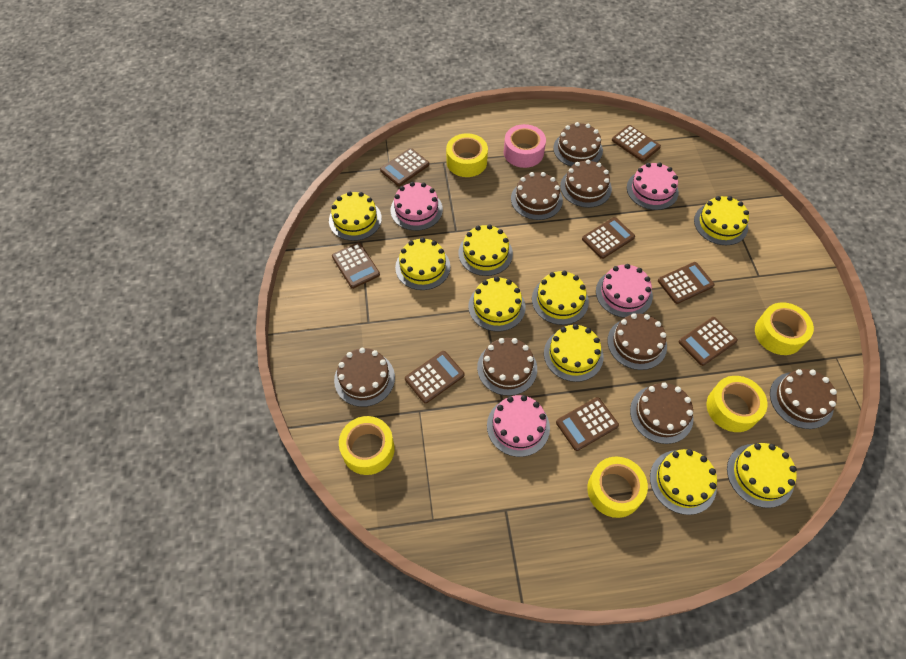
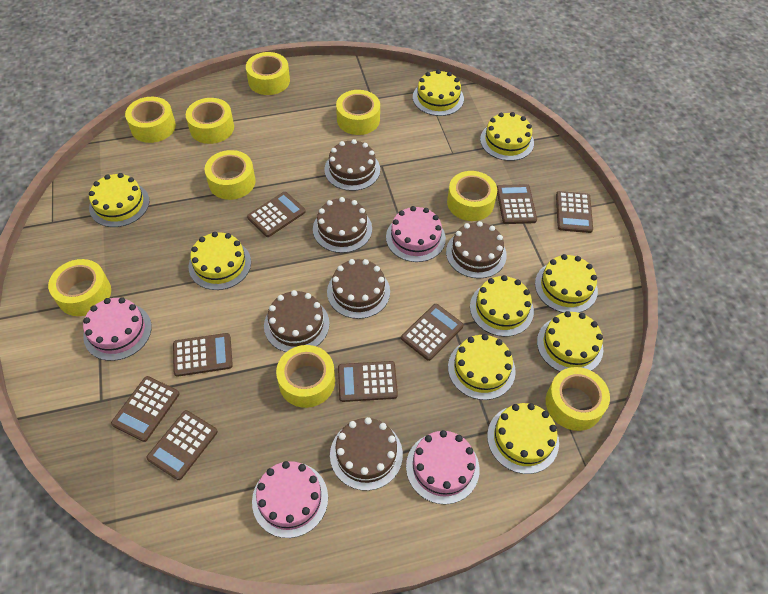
brown cake: 8 -> 6
pink tape: 1 -> 0
yellow tape: 5 -> 9

